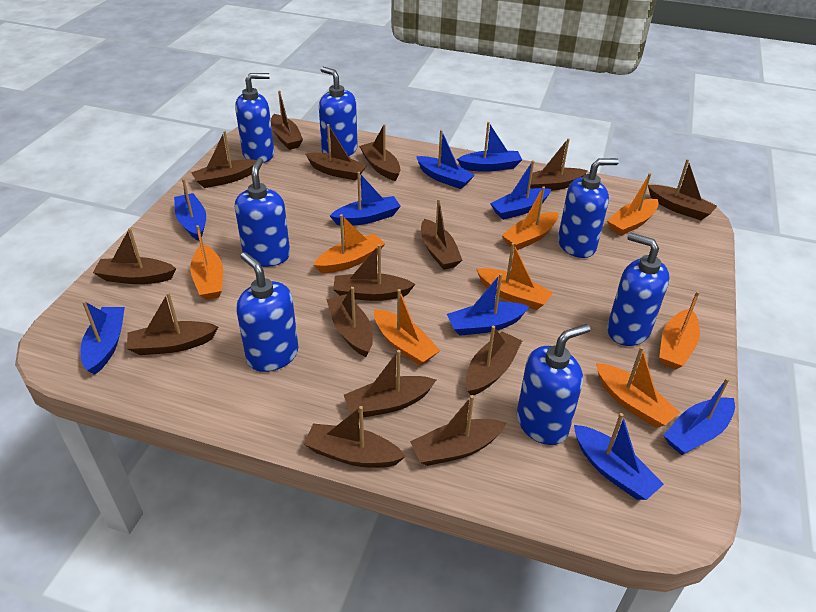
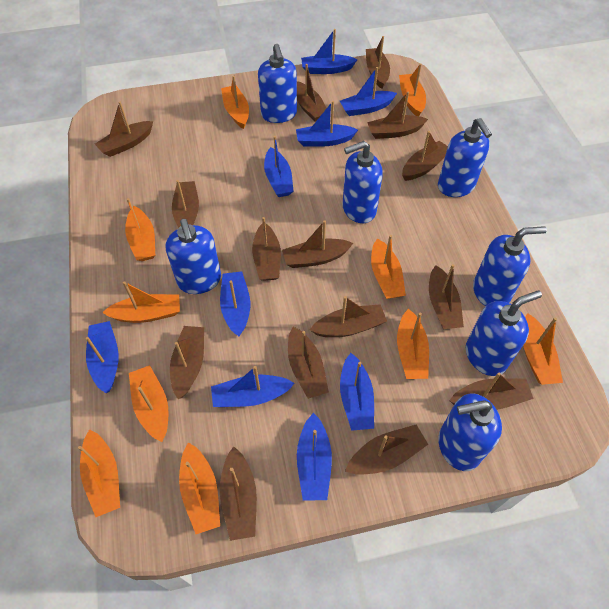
orange boat: 8 -> 10

